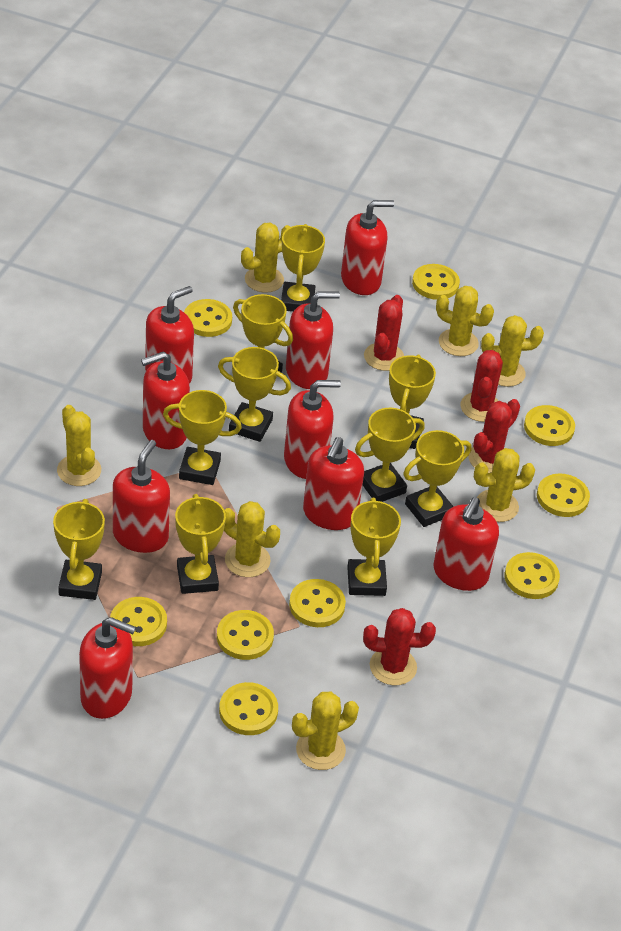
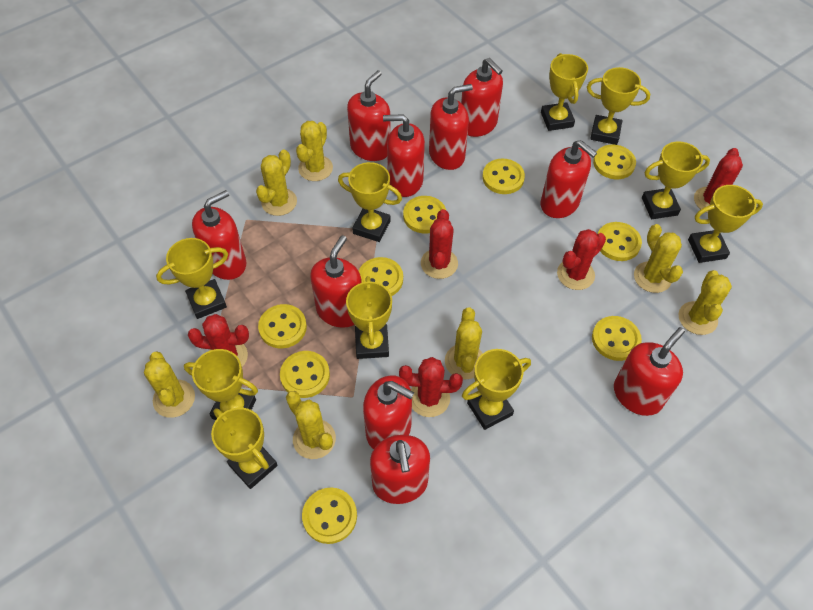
red cactus: 4 -> 5
red soap dispenser: 9 -> 10

